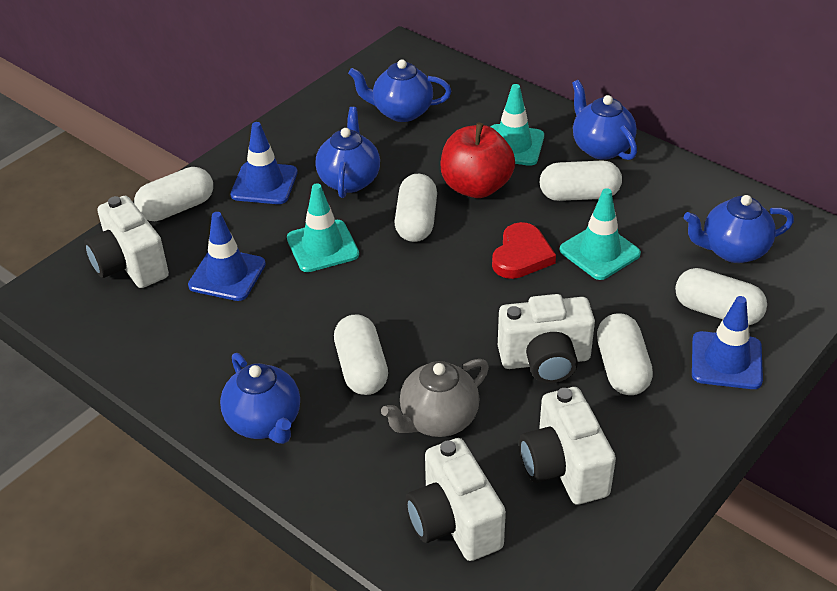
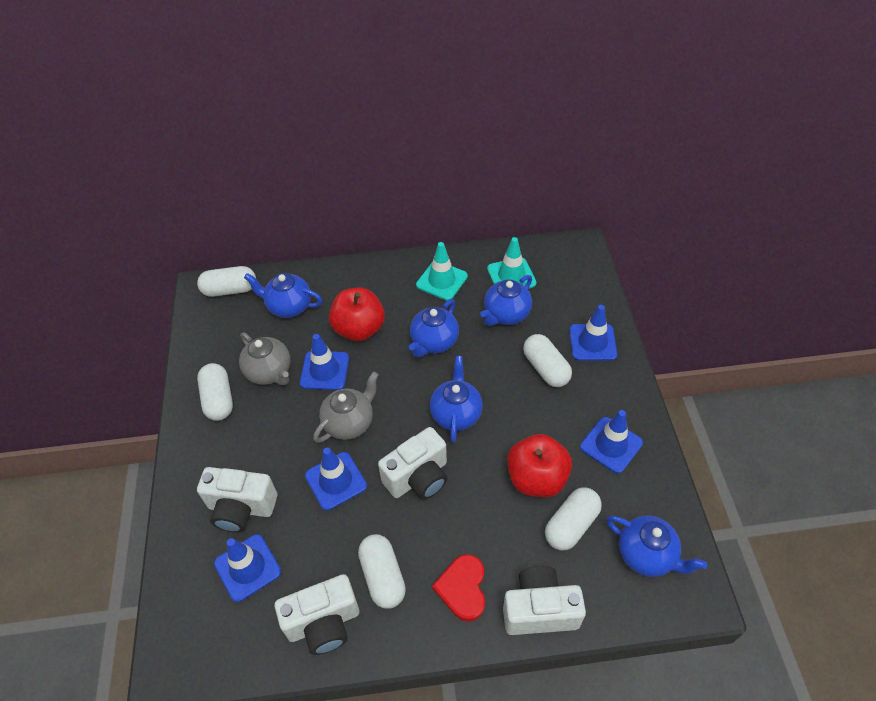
blue traffic cone: 3 -> 5
grey teapot: 1 -> 2
red apple: 1 -> 2
turquoise traffic cone: 3 -> 2
white capsule: 6 -> 5

